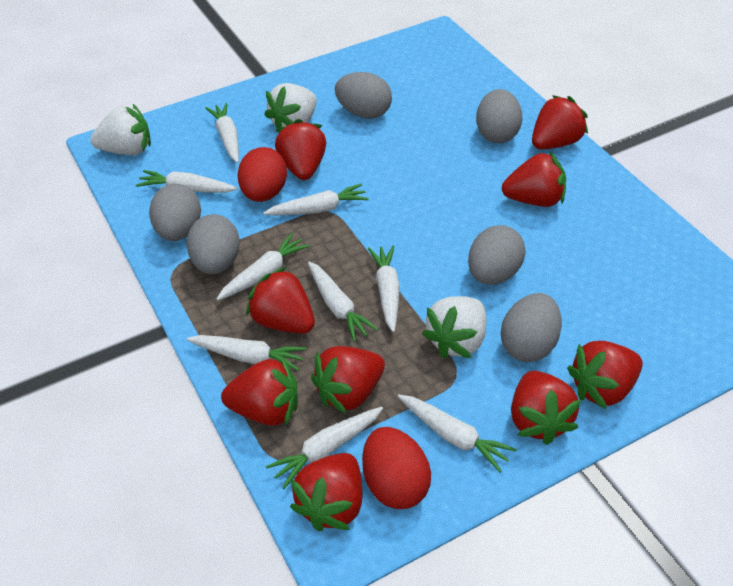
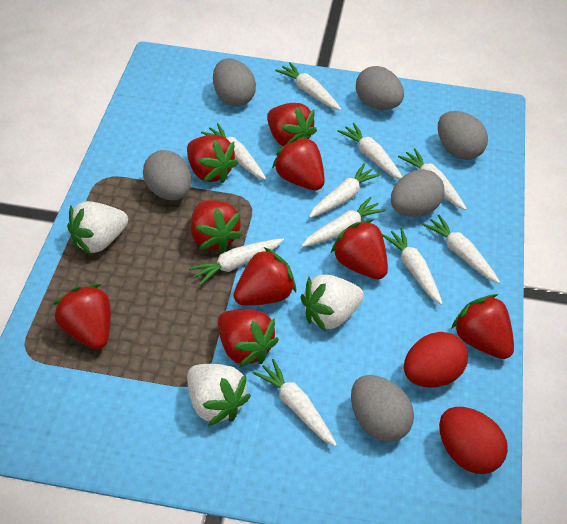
white carrot: 9 -> 10

